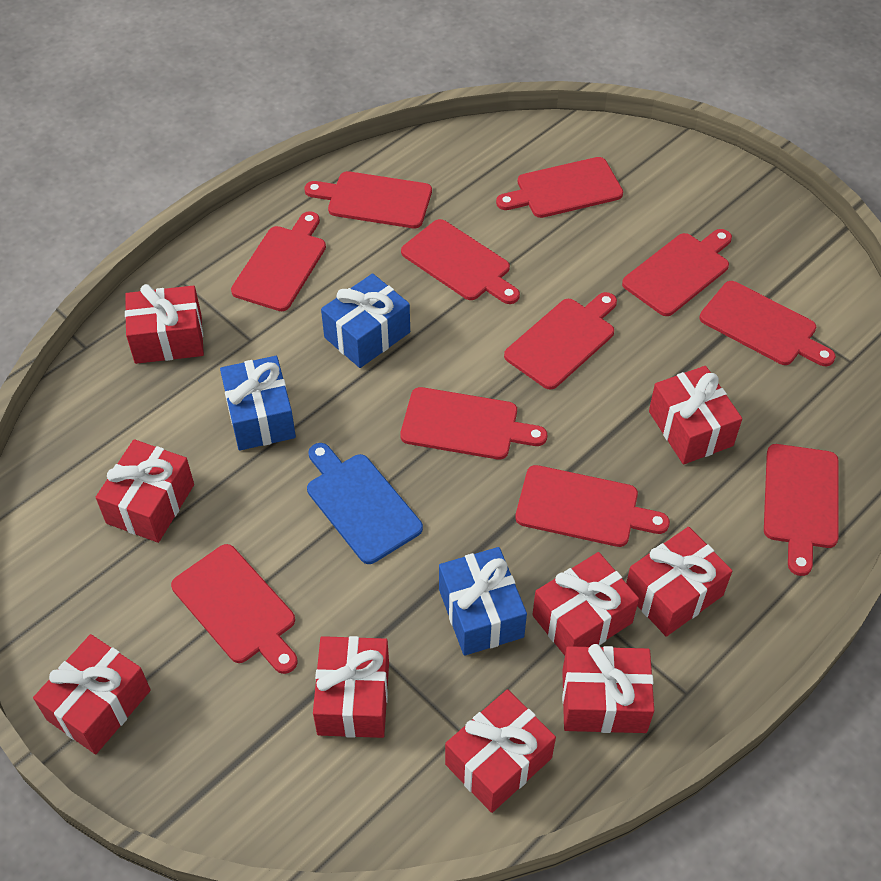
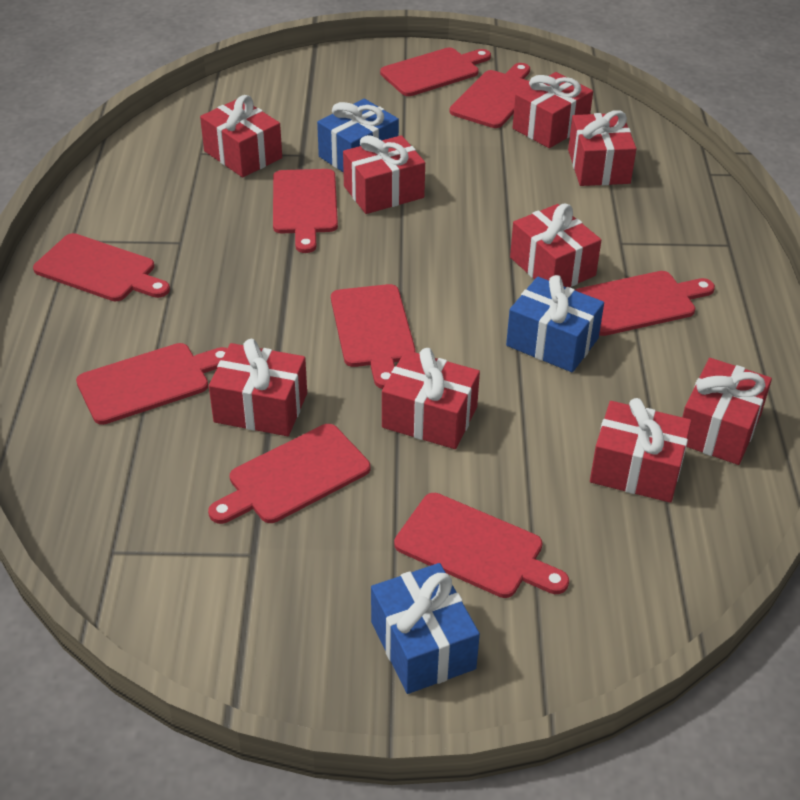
blue cutting board: 1 -> 0
red cutting board: 11 -> 9

